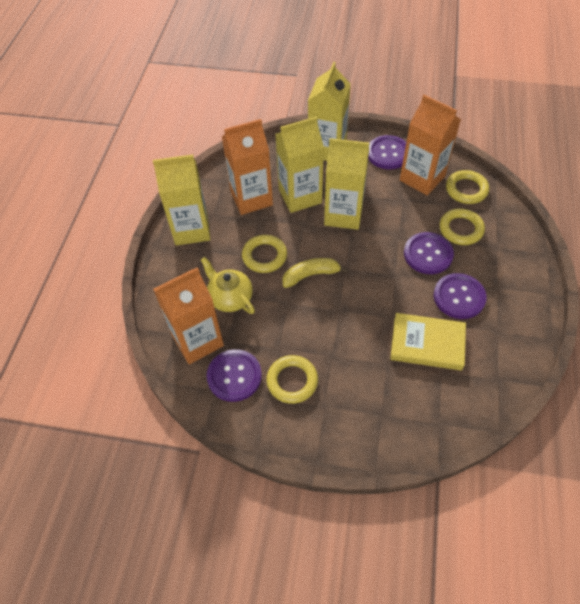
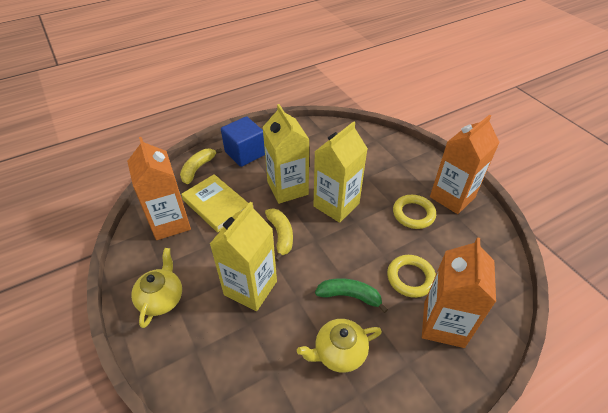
blue cube: 0 -> 1
green banana: 0 -> 1
purple button: 4 -> 0
yellow banana: 1 -> 2
yellow carton: 4 -> 3
yellow ring: 4 -> 2
yellow teapot: 1 -> 2

